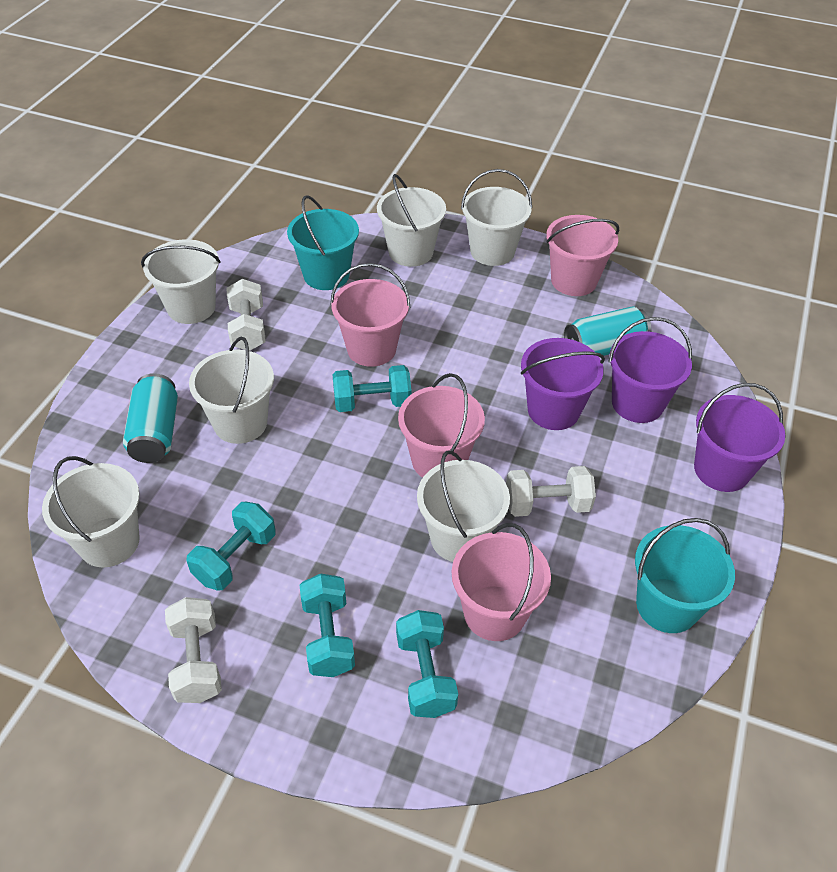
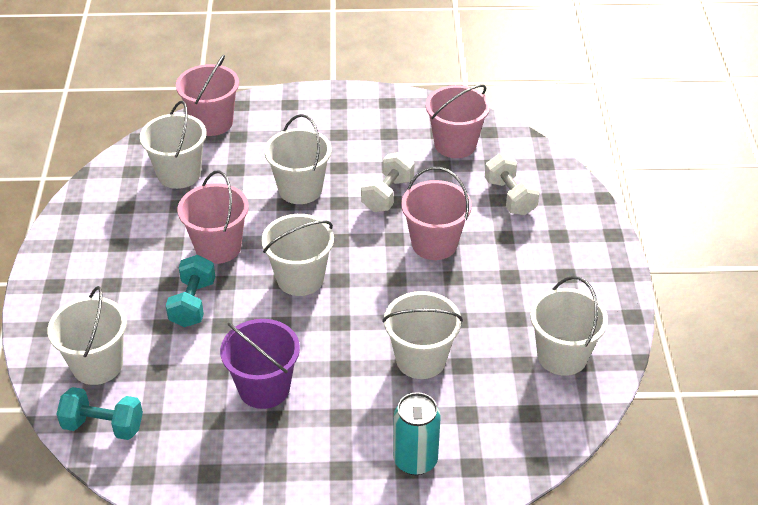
purple bucket: 3 -> 1
turquoise bucket: 2 -> 0
turquoise can: 2 -> 1
turquoise dumbbell: 4 -> 2
white dumbbell: 3 -> 2

